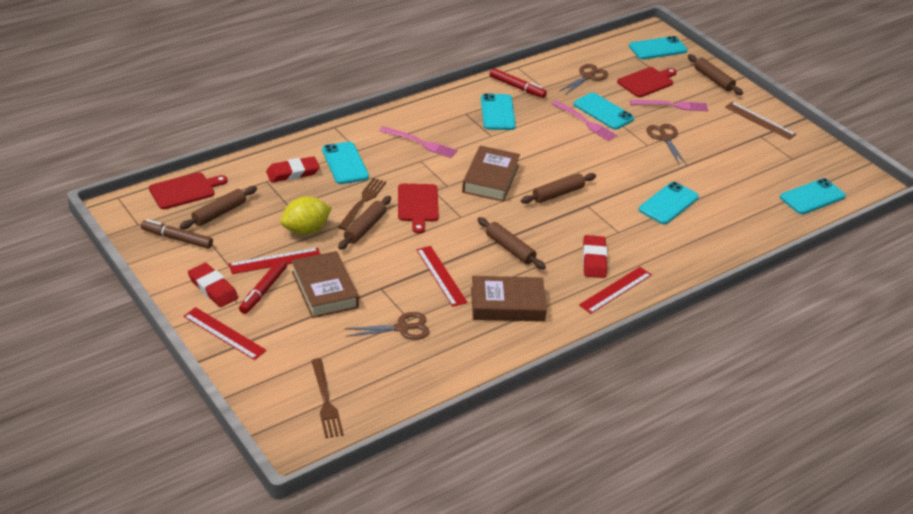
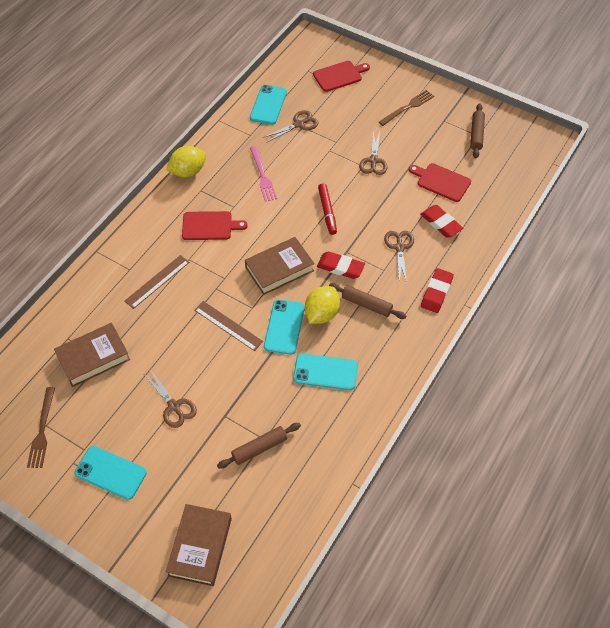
brown marker: 1 -> 0
brown rolling pin: 5 -> 3
brown ruler: 1 -> 2
brown scissors: 3 -> 4
pink fork: 3 -> 1
red marker: 2 -> 1
red ruler: 4 -> 0
turquoise phone: 6 -> 4
yellow lemon: 1 -> 2

